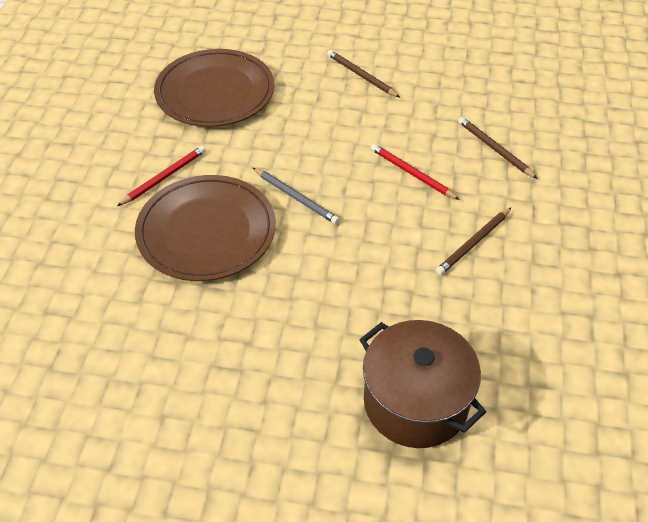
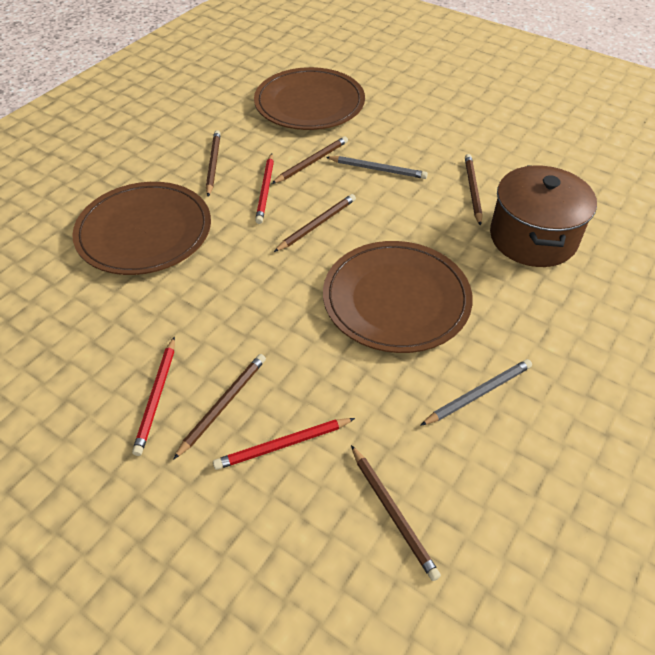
brown pencil: 3 -> 6
brown plate: 2 -> 3
grey pencil: 1 -> 2
red pencil: 2 -> 3

